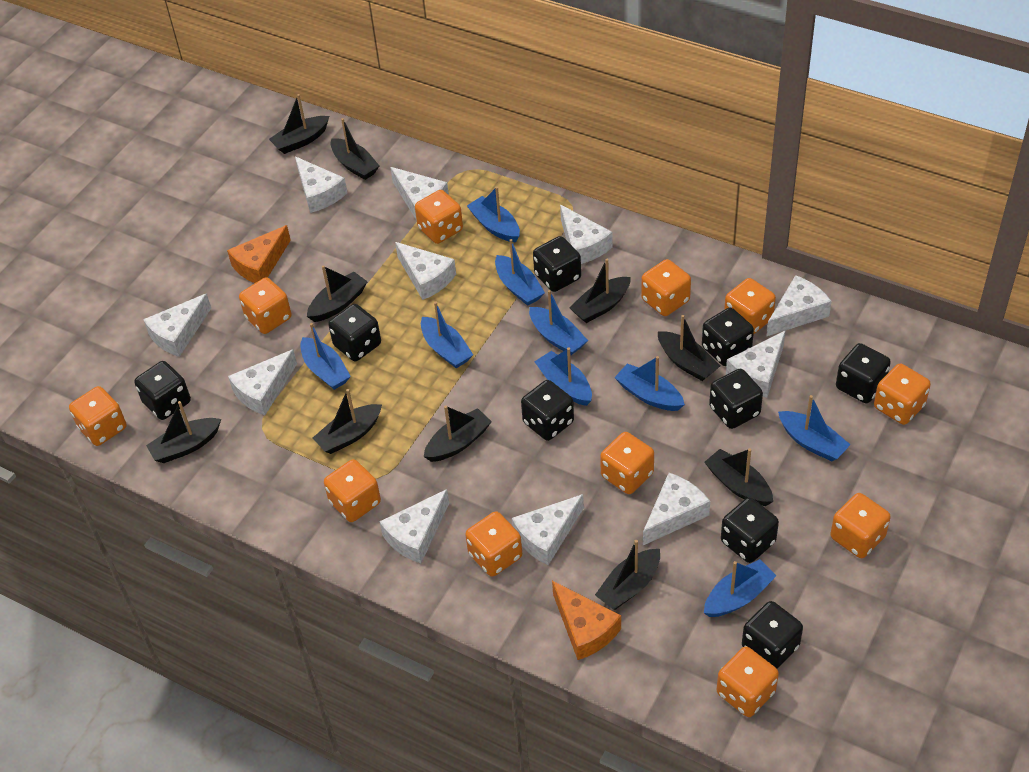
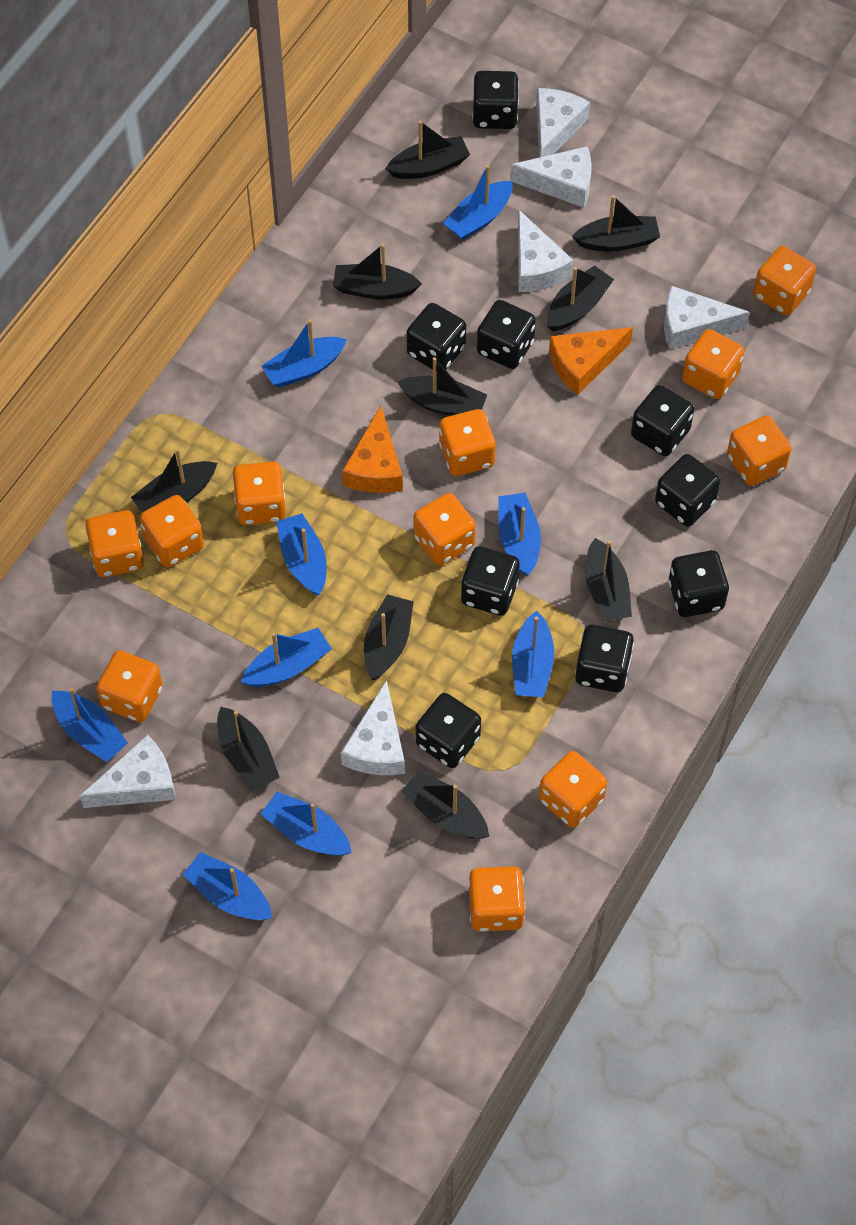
white cheese: 11 -> 6

